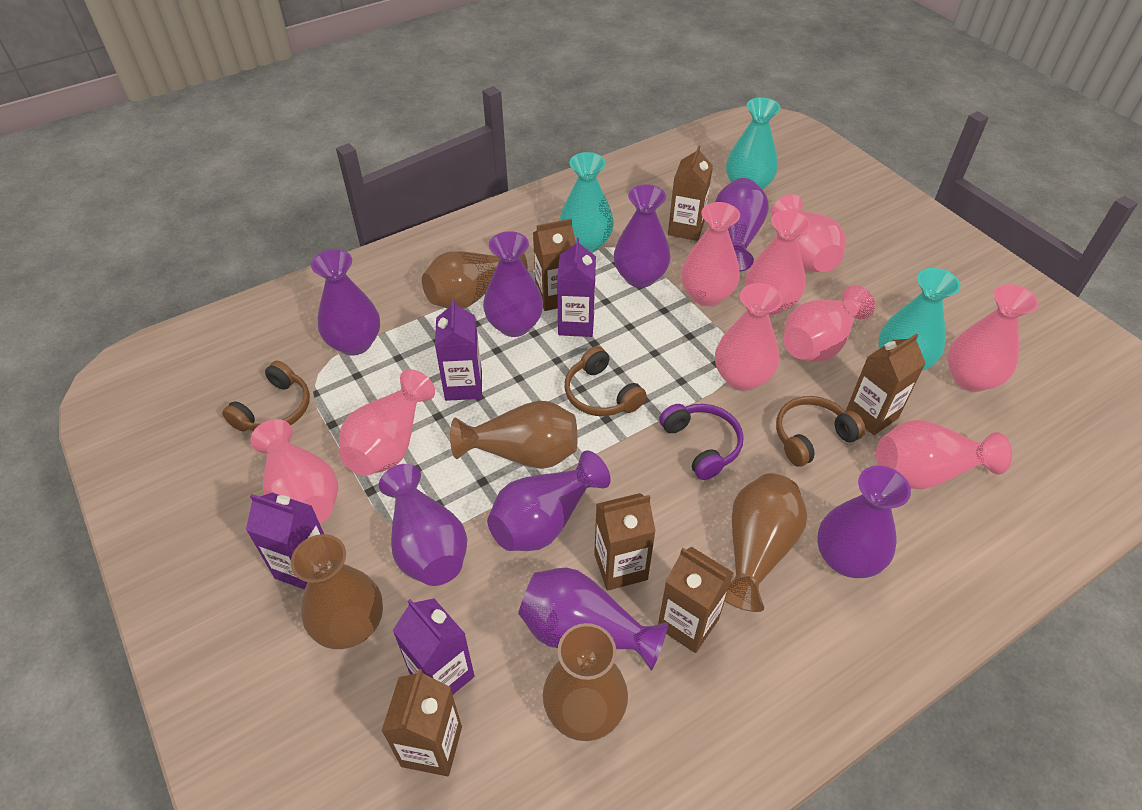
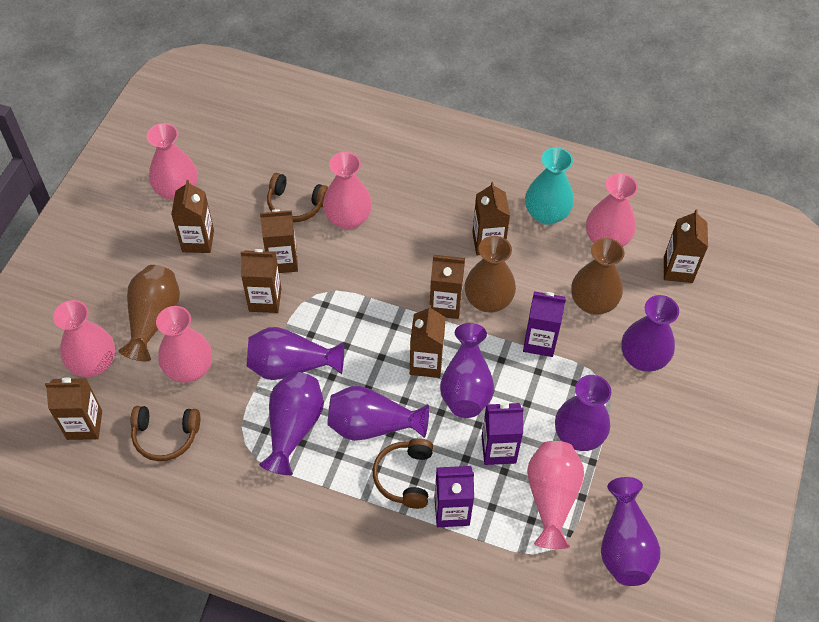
brown carton: 6 -> 8
brown vase: 5 -> 3
pink vase: 9 -> 6
purple carton: 4 -> 3
purple headphones: 1 -> 0
purple vase: 8 -> 7
turquoise vase: 3 -> 1

